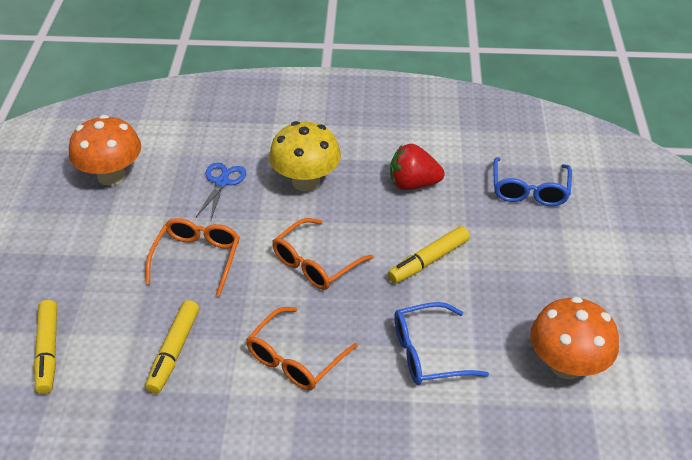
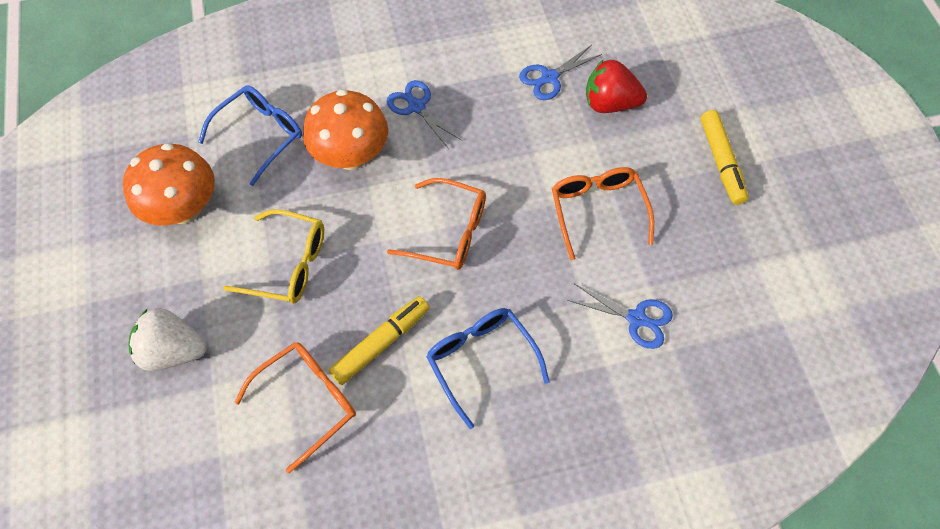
blue scissors: 1 -> 3
white strawberry: 0 -> 1
yellow glasses: 0 -> 1
yellow marker: 3 -> 2
yellow mushroom: 1 -> 0

